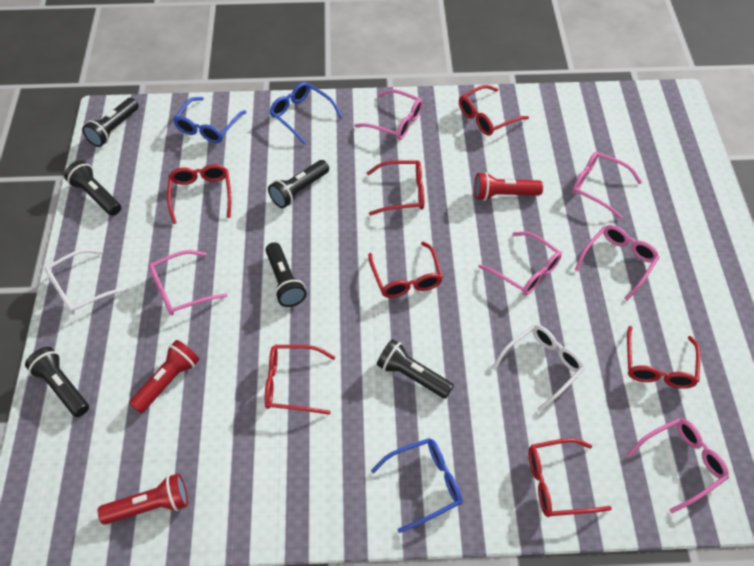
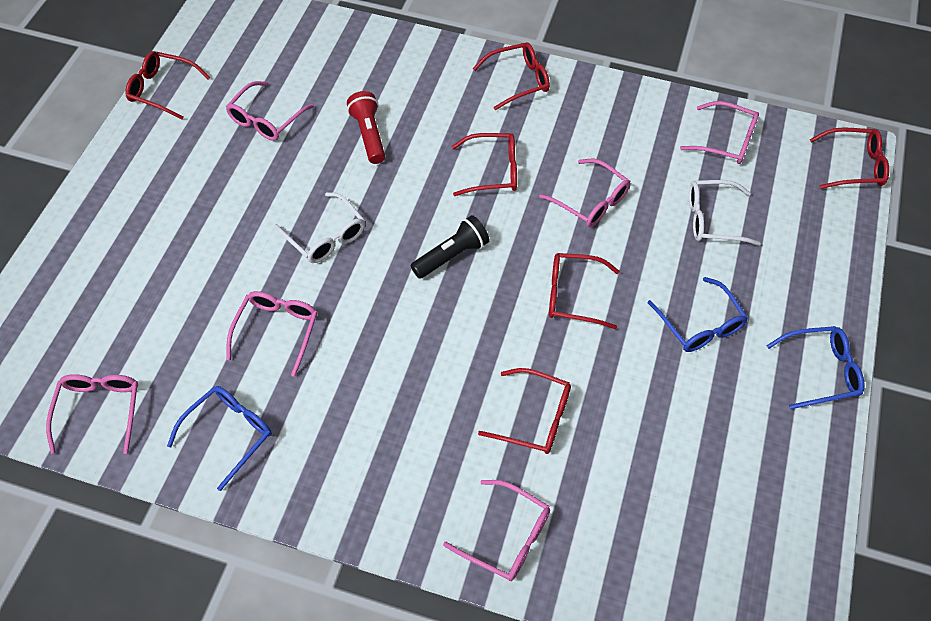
black flashlight: 6 -> 1
red flashlight: 3 -> 1
red glasses: 7 -> 6

